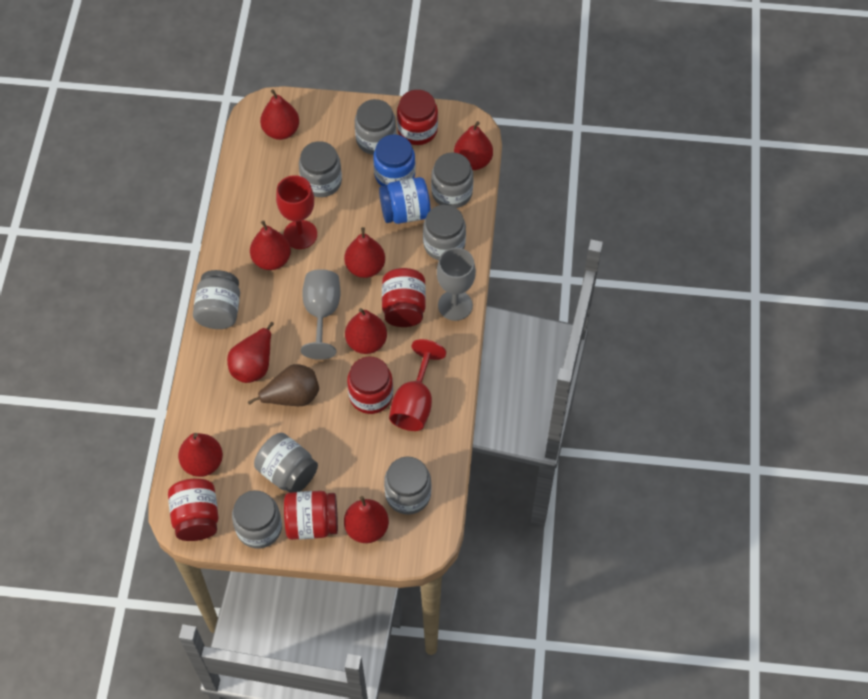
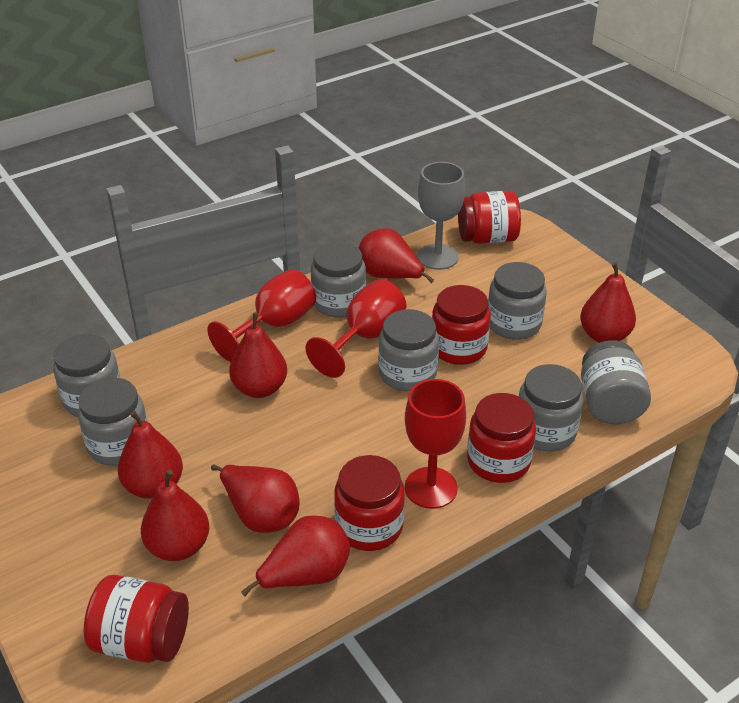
blue jar: 2 -> 0
brown pear: 1 -> 0
grey goblet: 2 -> 1
grey jar: 8 -> 7
red goblet: 2 -> 3
red pear: 8 -> 7

